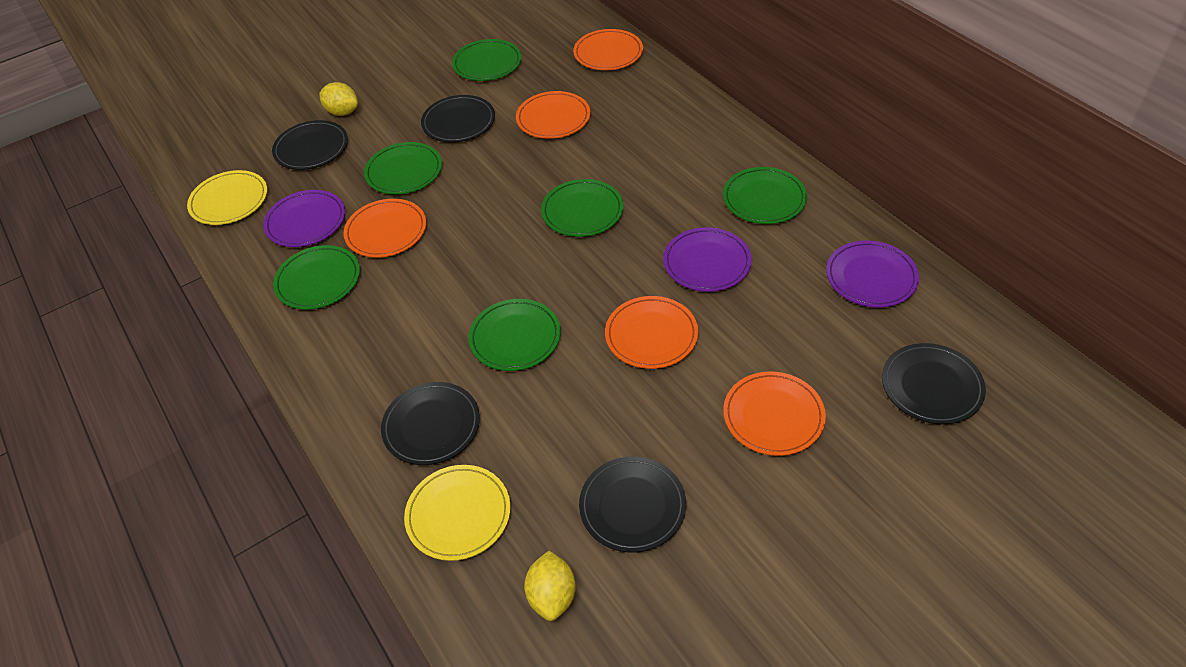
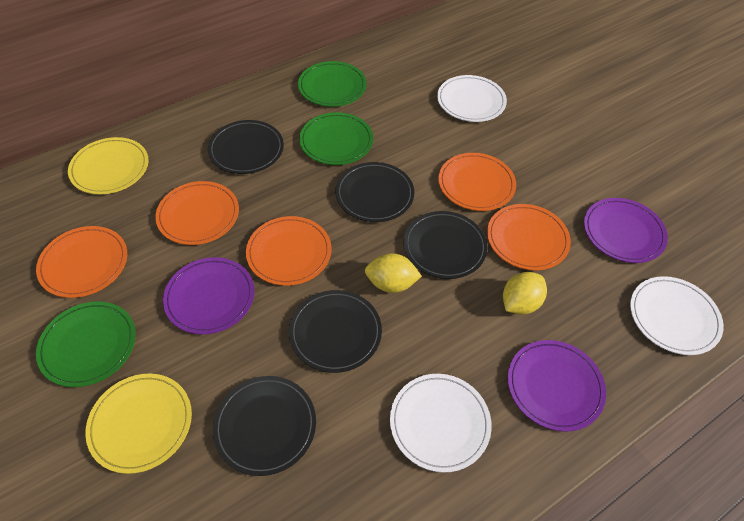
green plate: 6 -> 3
white plate: 0 -> 3

